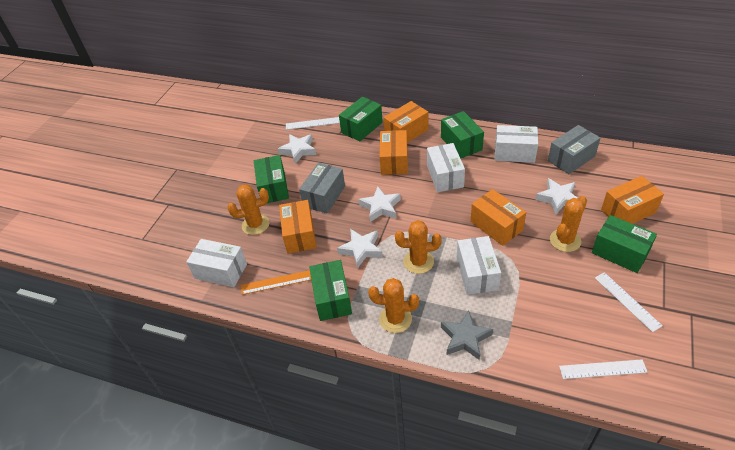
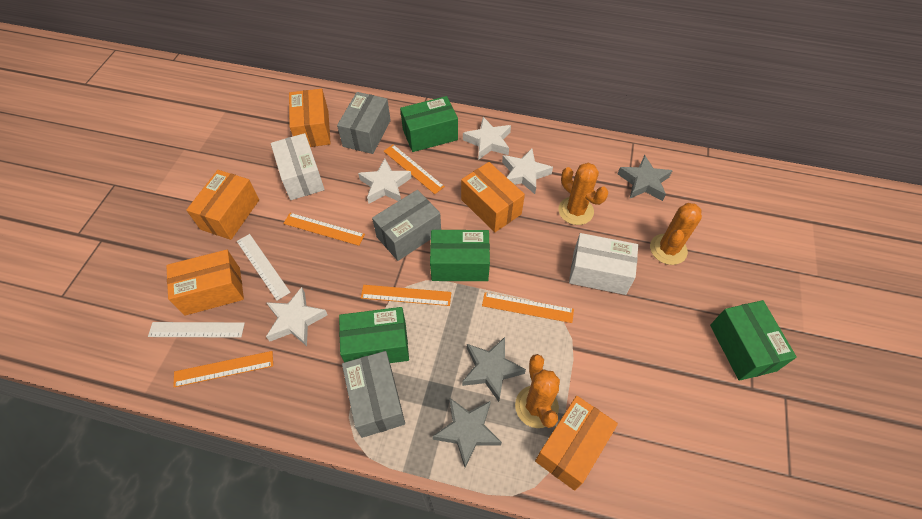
green box: 5 -> 4
grey box: 2 -> 3
grey star: 1 -> 3
orange cactus: 4 -> 3
orange ruler: 1 -> 5
white box: 4 -> 2
white ruler: 3 -> 2

